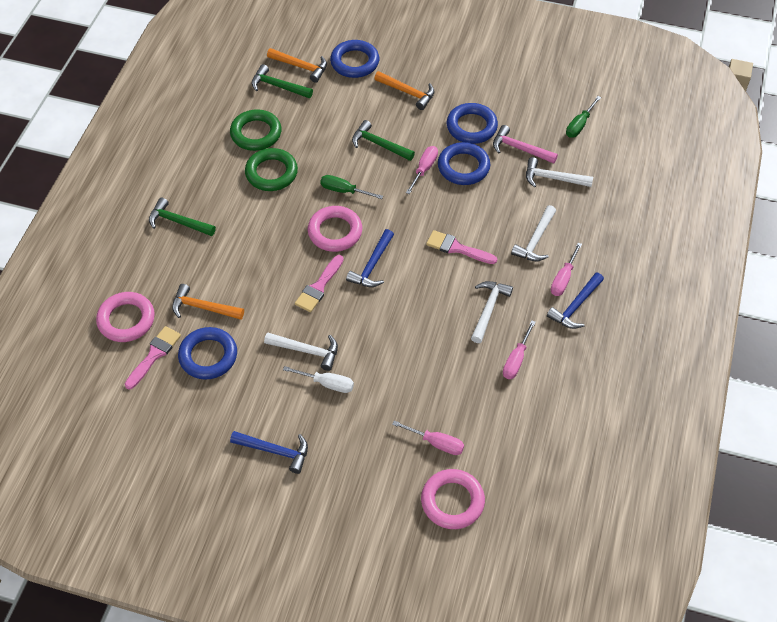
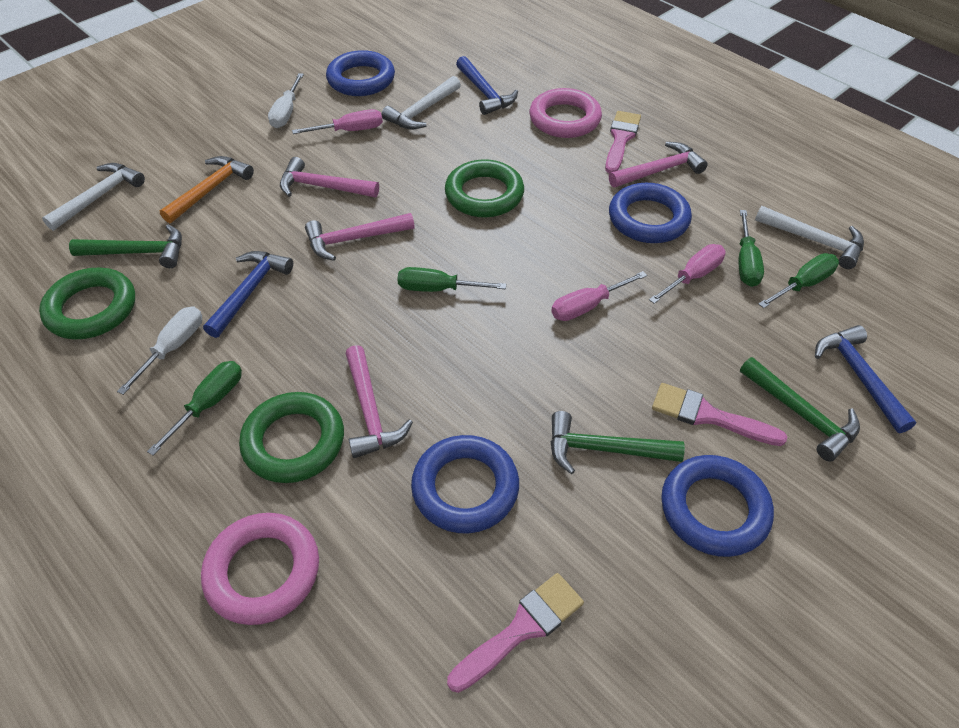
green ring: 2 -> 3
green screwdriver: 2 -> 4
orange hammer: 3 -> 1
pink hammer: 1 -> 4
pink ring: 3 -> 2
pink screwdriver: 4 -> 3
white hammer: 4 -> 3
white screwdriver: 1 -> 2

